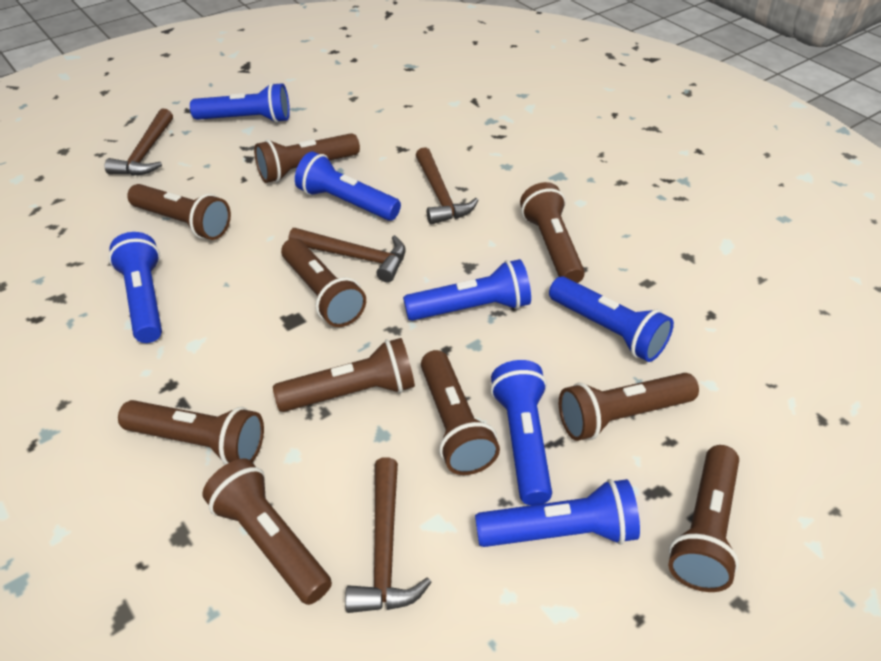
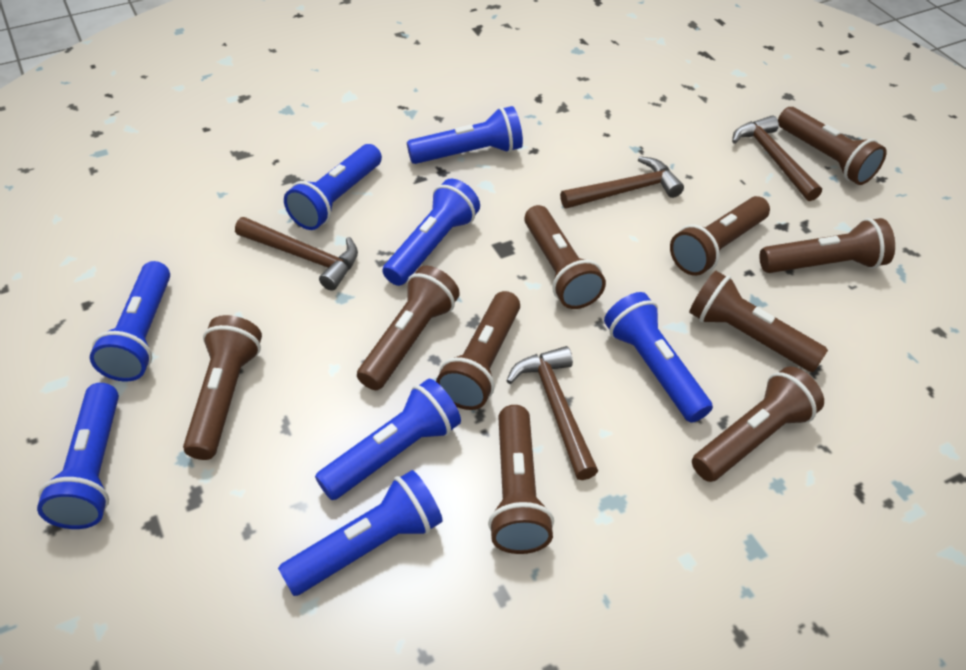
blue flashlight: 7 -> 8

